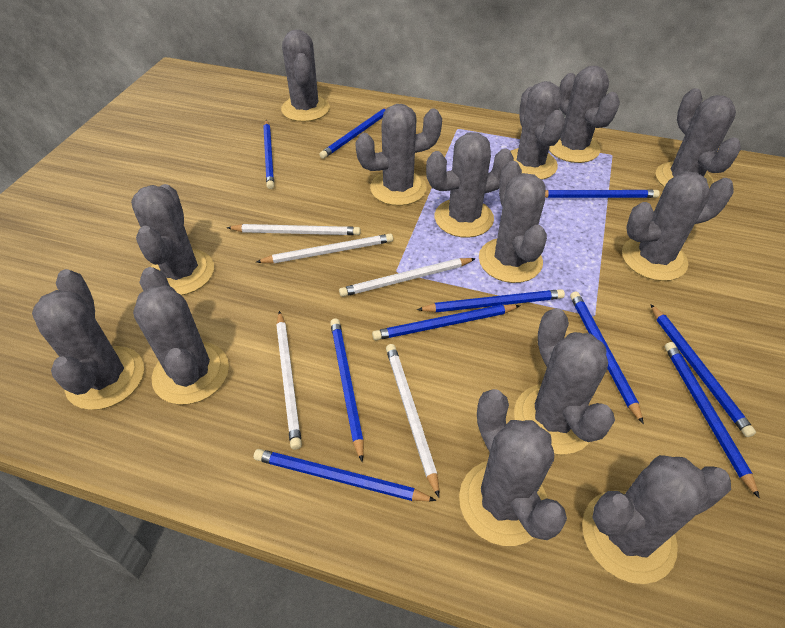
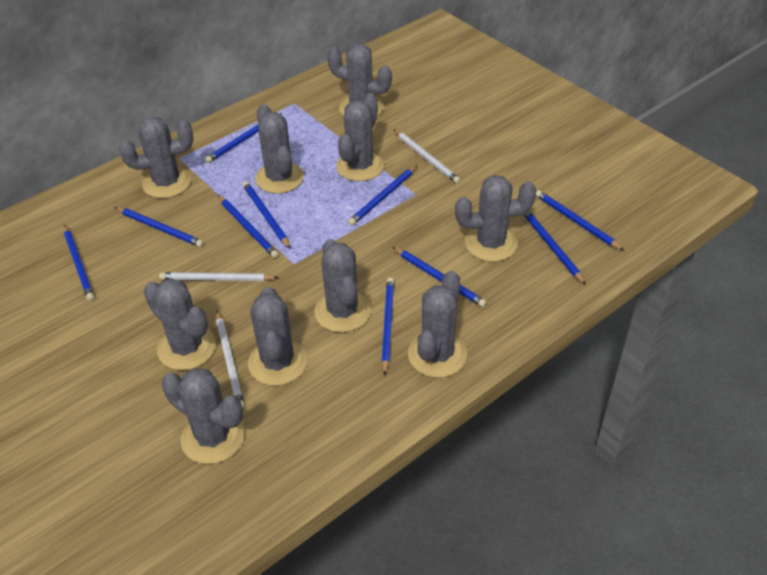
grey cactus: 14 -> 10
white pencil: 5 -> 3

